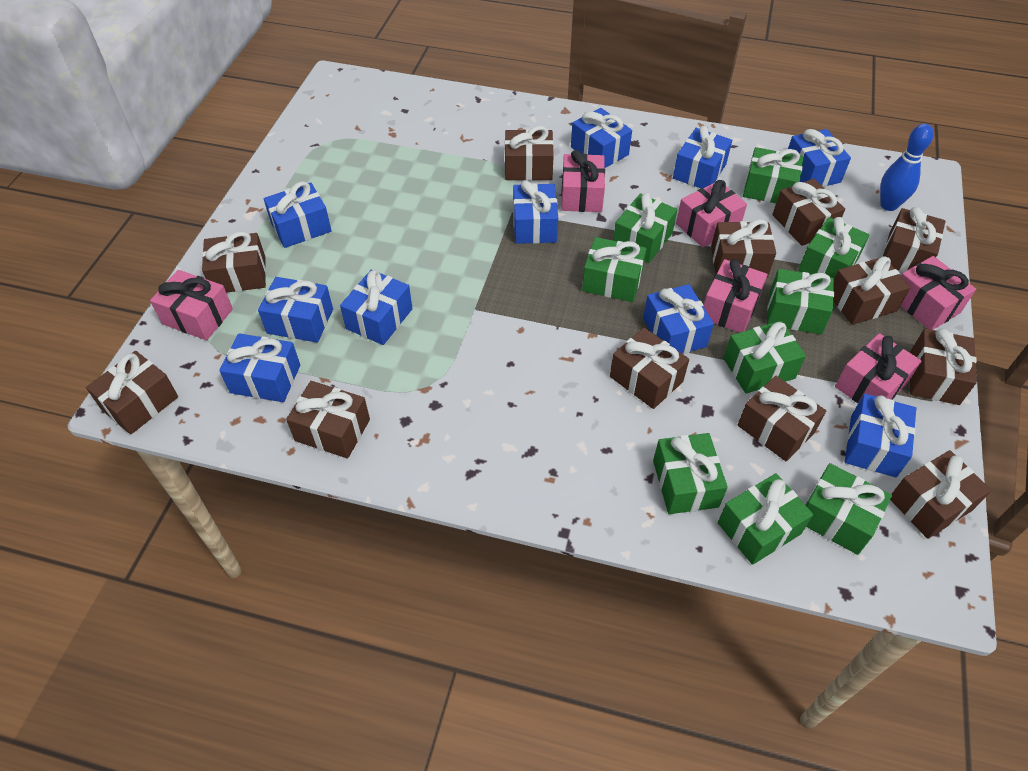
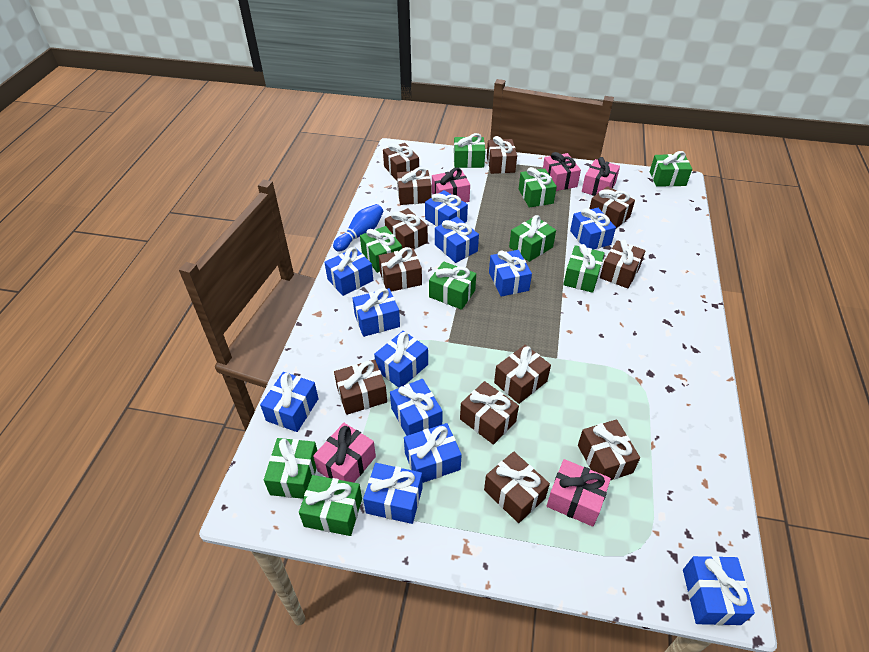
blue gift: 10 -> 12
pink gift: 6 -> 5

